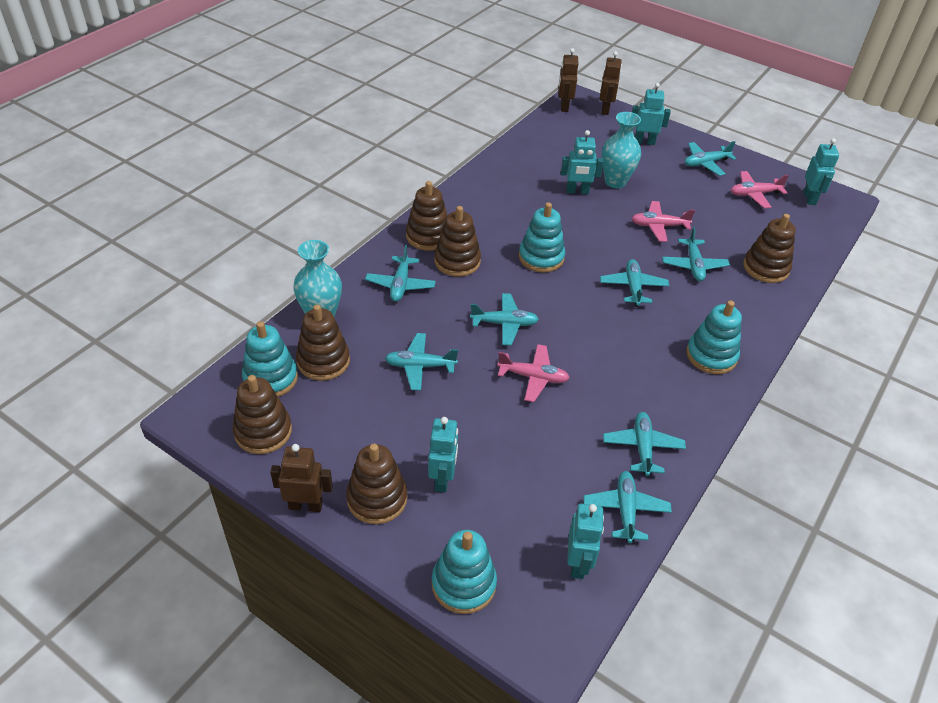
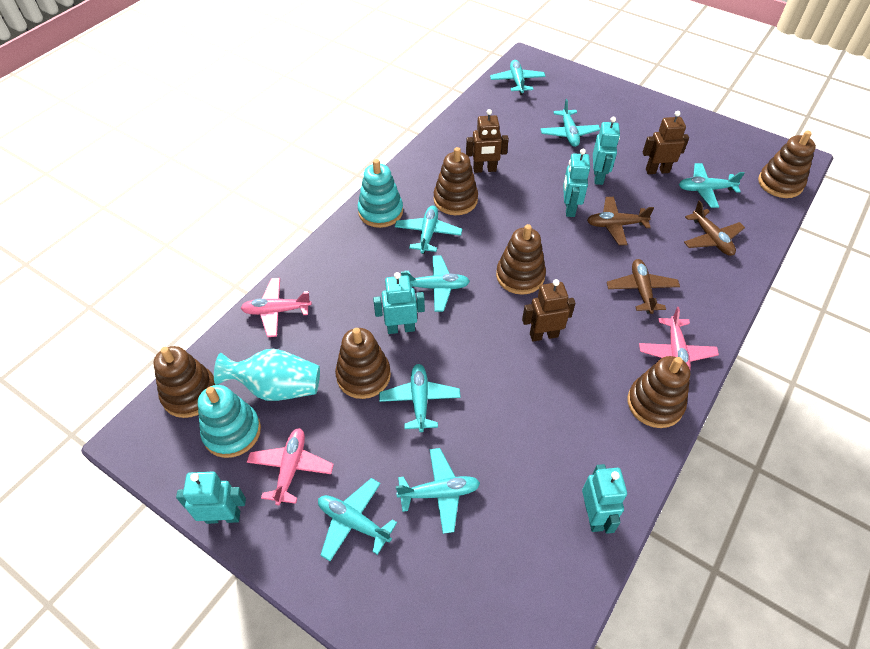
brown plane: 0 -> 3
turquoise stacking toy: 4 -> 2
turquoise vase: 2 -> 1

